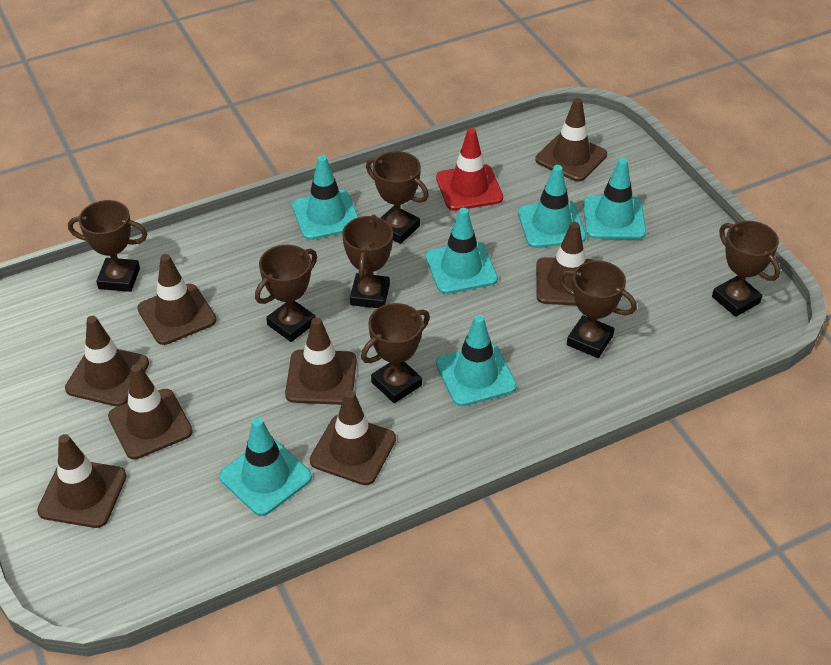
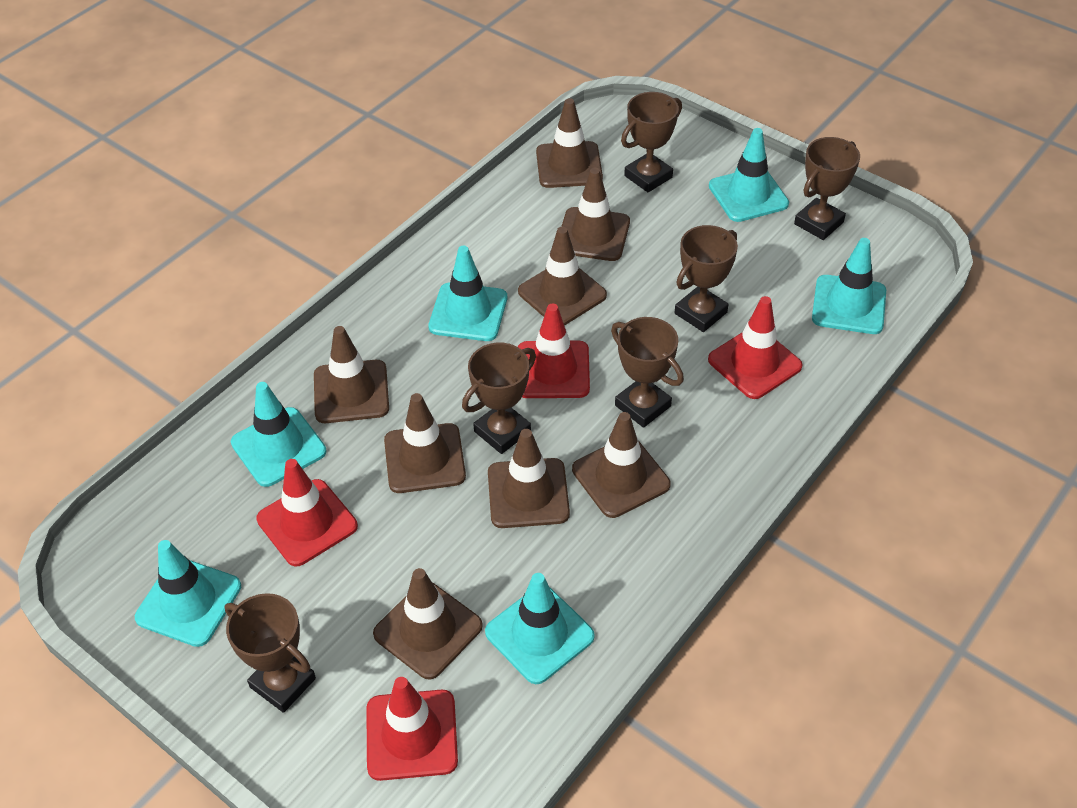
brown trophy: 7 -> 6
red traffic cone: 1 -> 4

